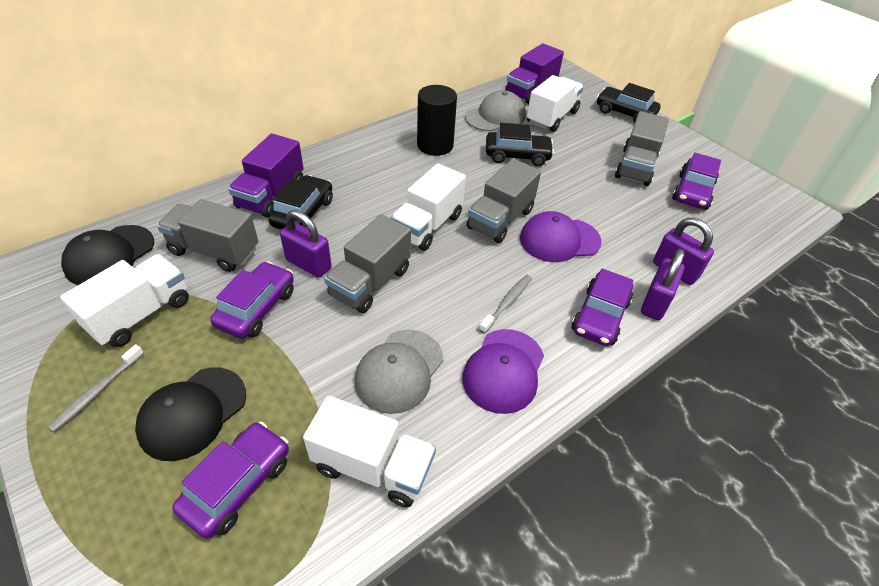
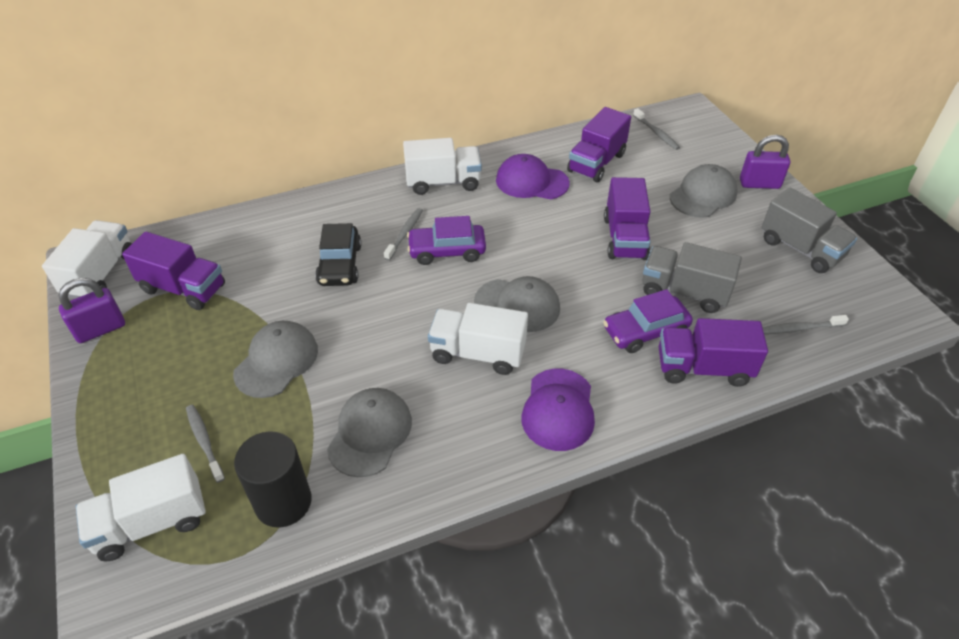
black cap: 2 -> 0
black car: 3 -> 1
grey cap: 2 -> 4
grey toothbrush: 2 -> 4
grey truck: 4 -> 2
purple car: 4 -> 2
purple padlock: 3 -> 2
purple truck: 2 -> 4

